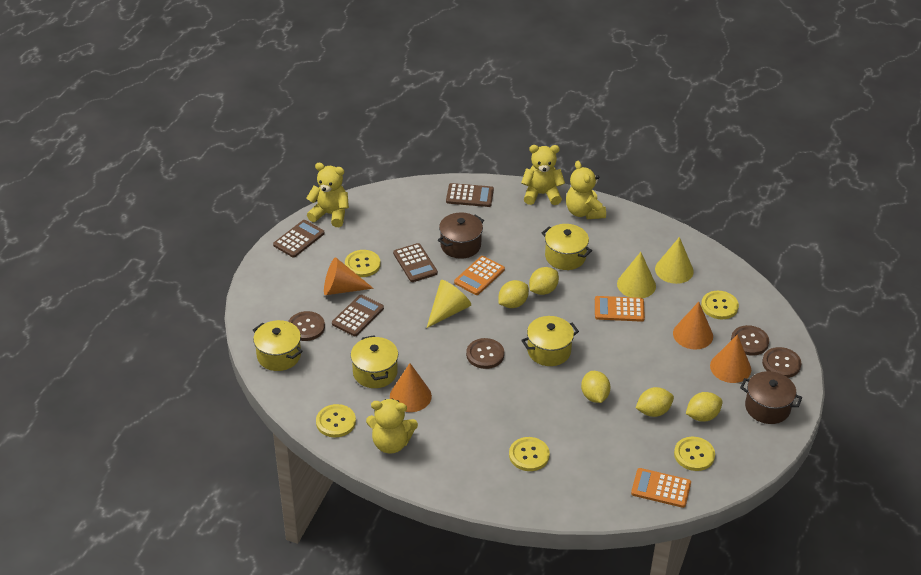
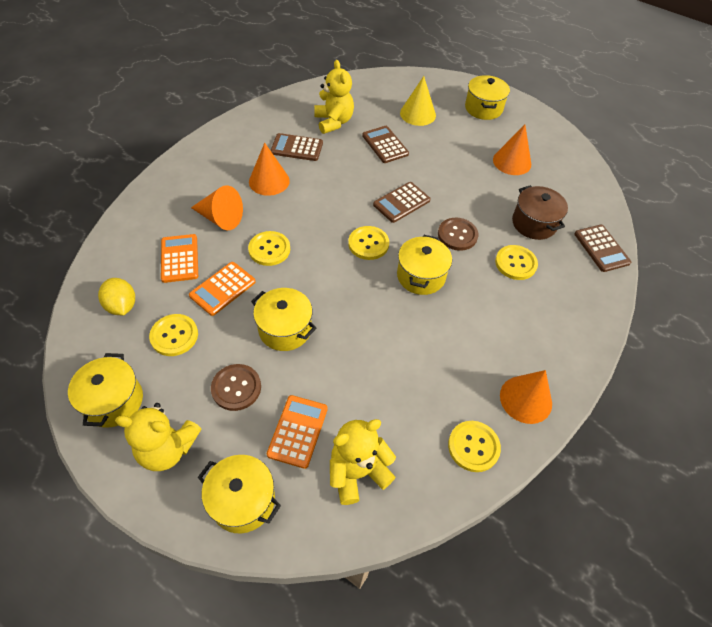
brown button: 4 -> 2
brown pot: 2 -> 1
yellow cone: 3 -> 1
yellow lemon: 5 -> 1
yellow pot: 4 -> 5
yellow teddy bear: 4 -> 3

